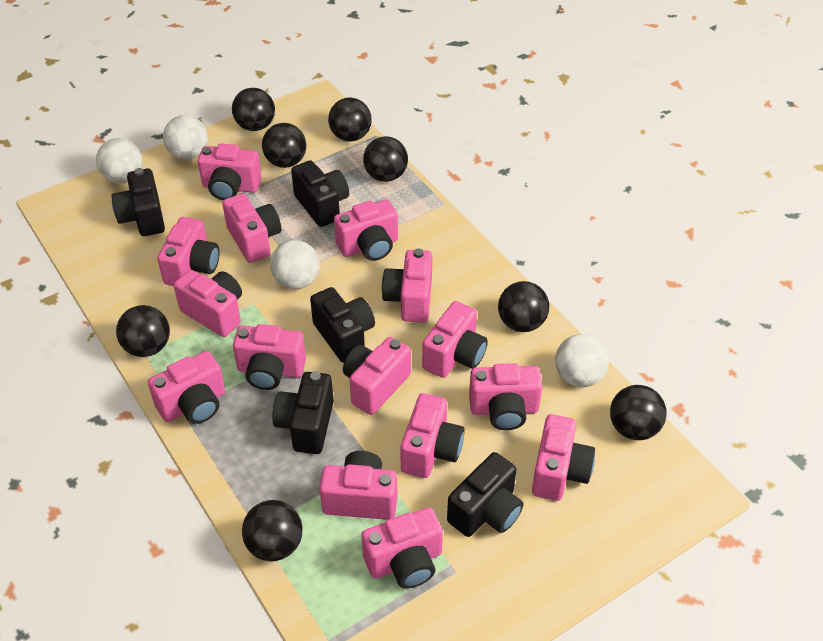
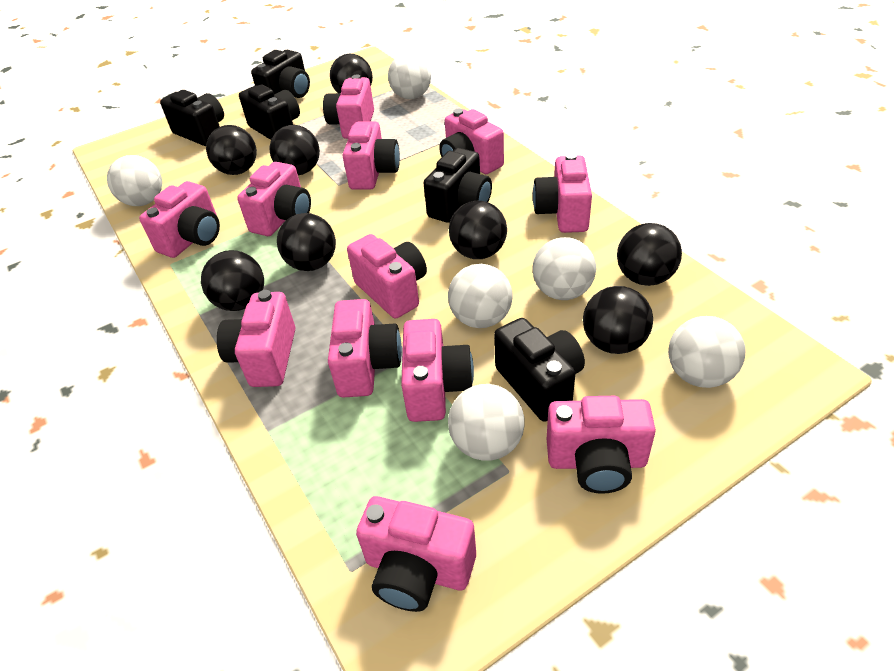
pink camera: 15 -> 12
white ball: 4 -> 6

